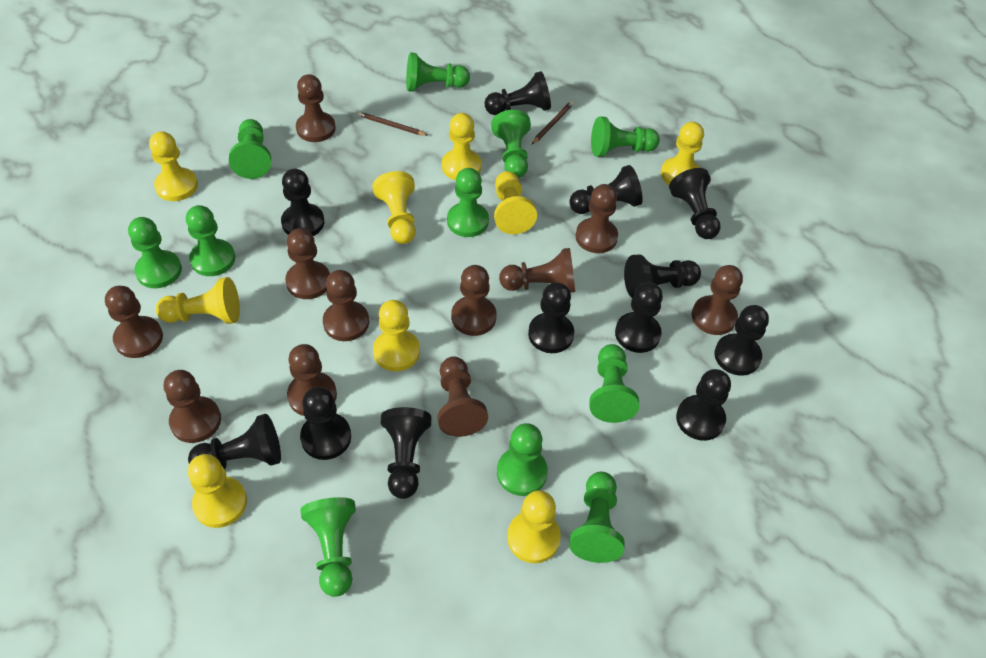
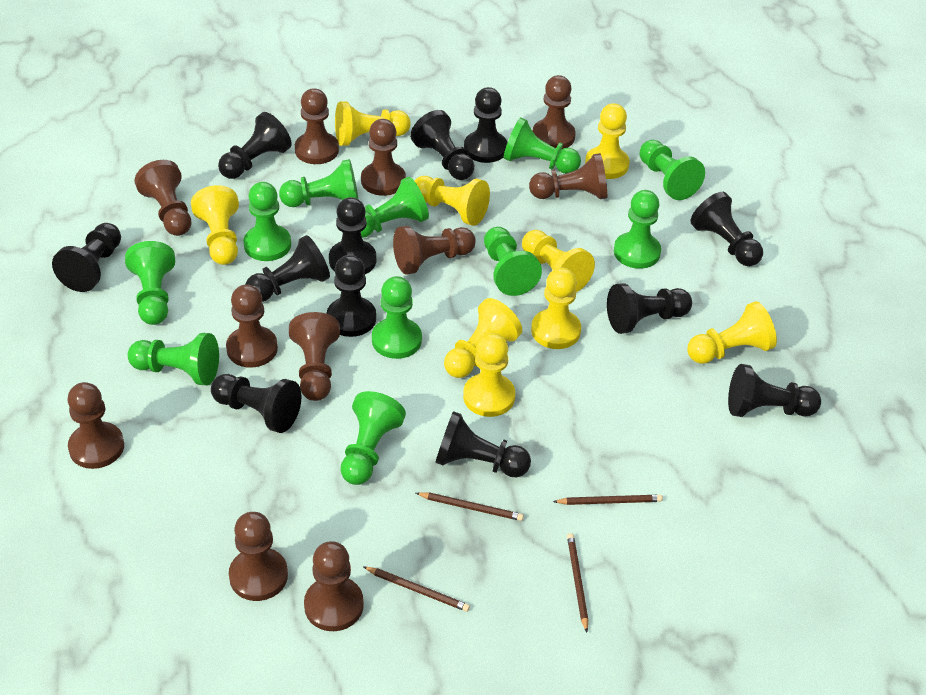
brown pencil: 2 -> 4

